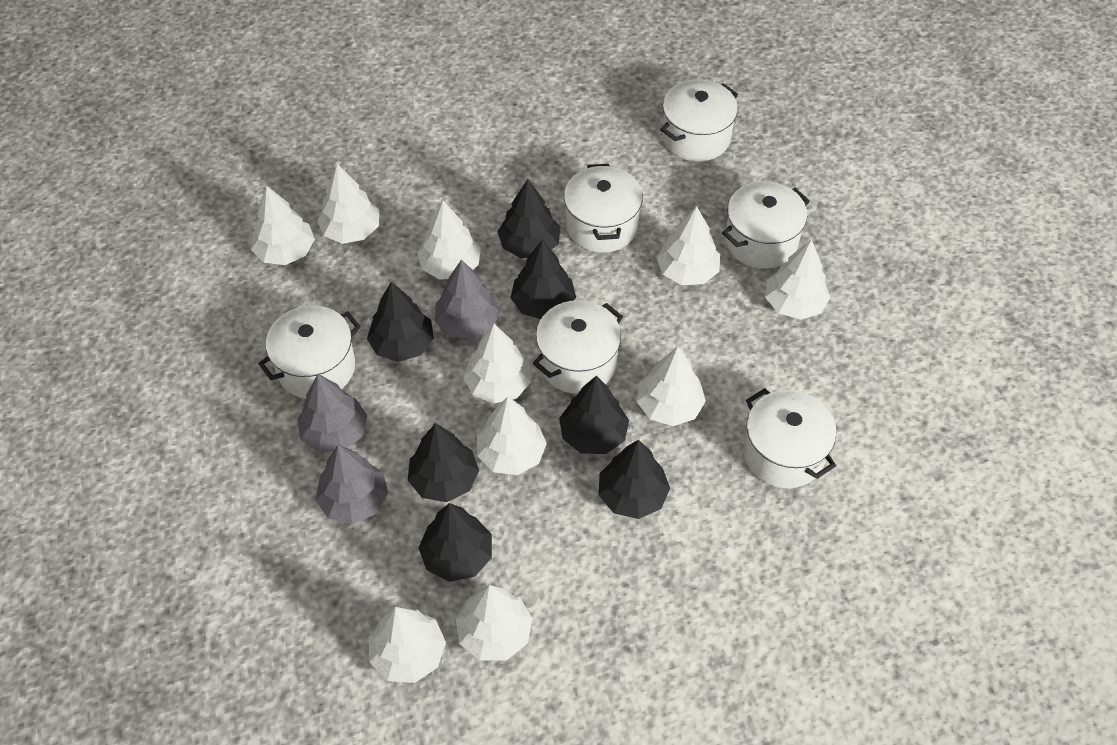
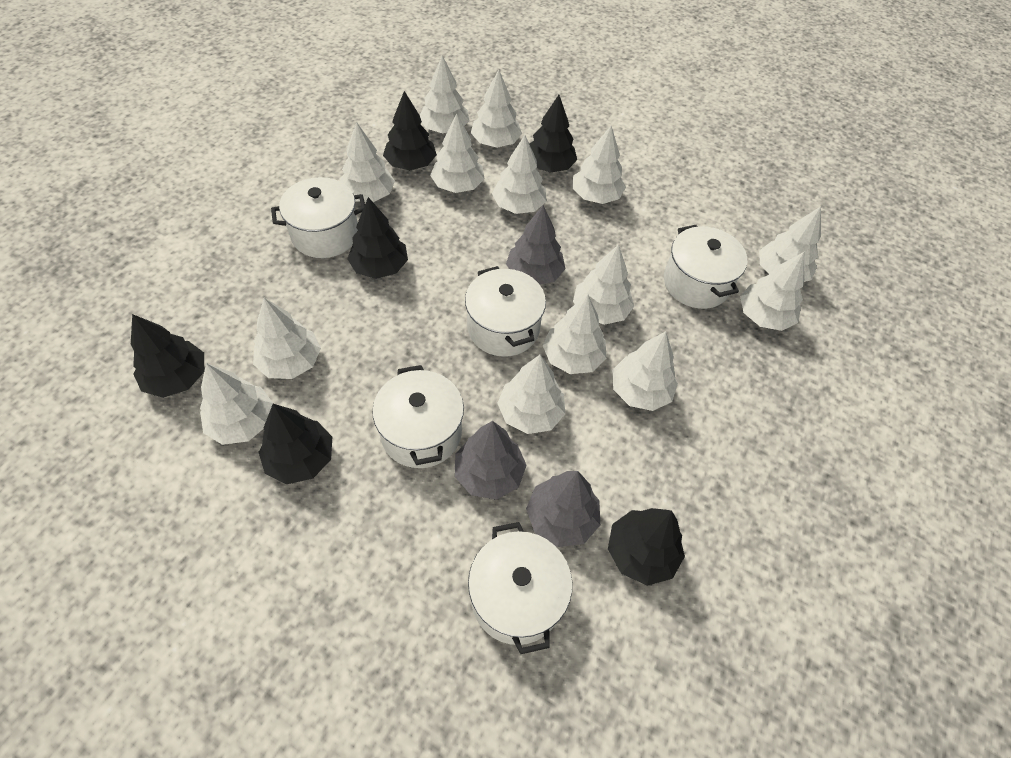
black tree: 7 -> 6
white pot: 6 -> 5
white tree: 10 -> 14

